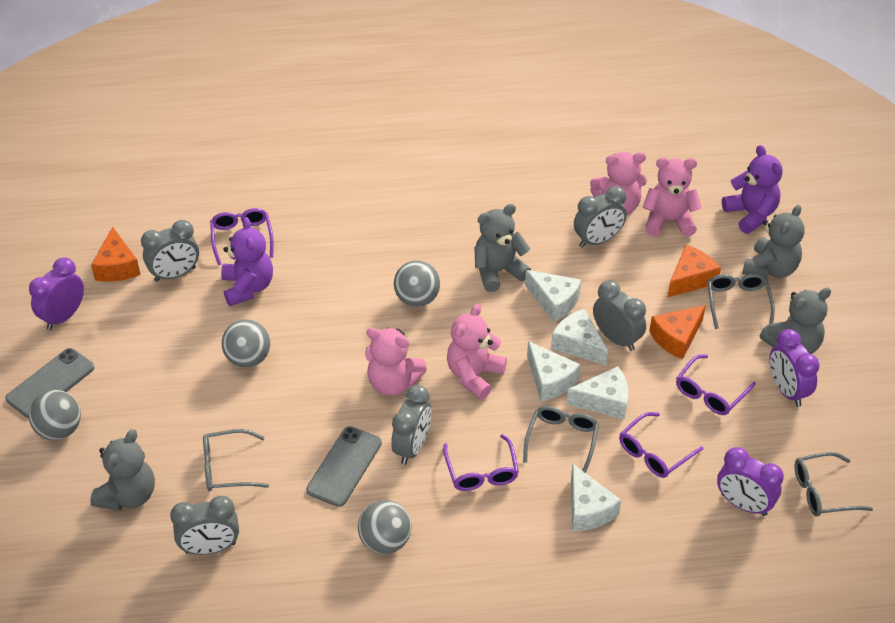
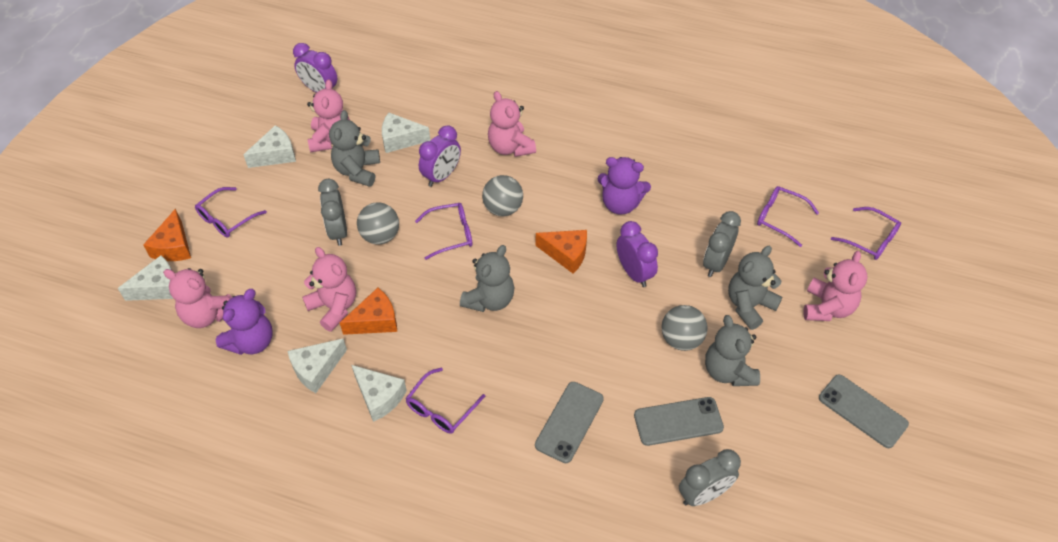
grey ball: 4 -> 3
grey clock: 5 -> 3
grey glasses: 4 -> 0
grey phone: 2 -> 3
pink teddy bear: 4 -> 5
purple glasses: 4 -> 5

